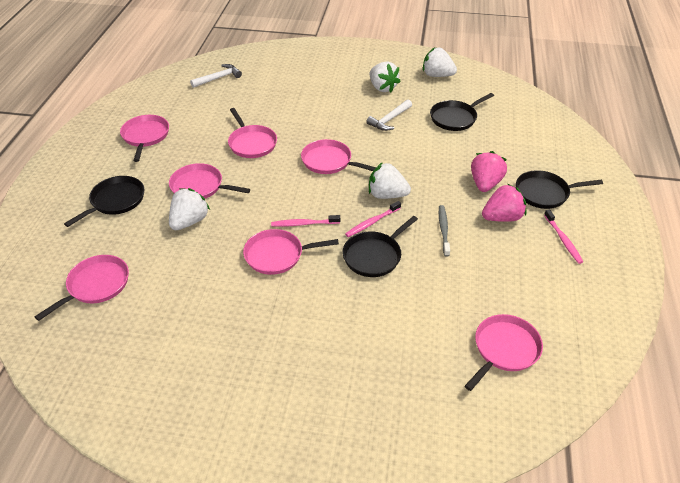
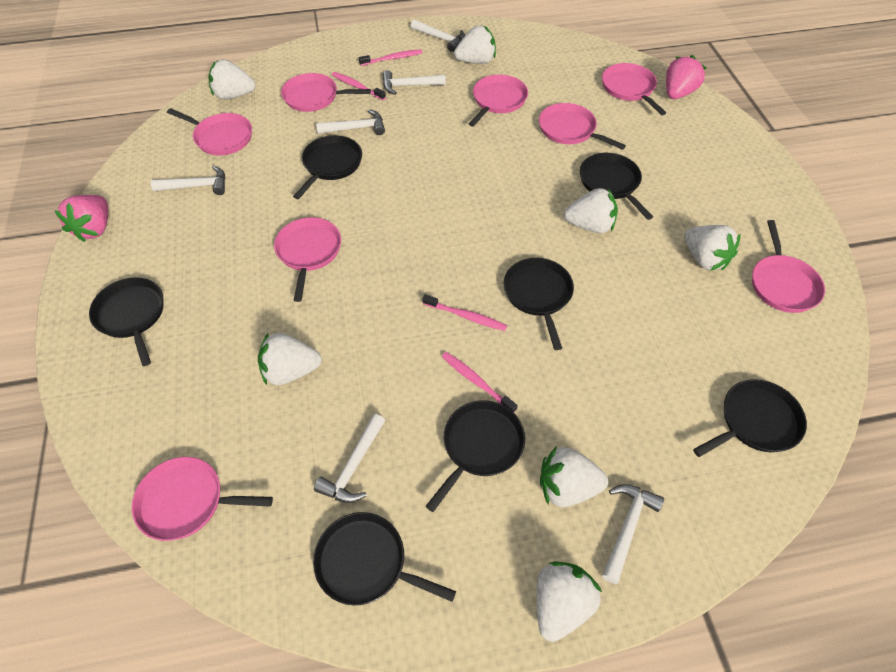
black pan: 4 -> 7
grey toothbrush: 1 -> 0
pink pan: 7 -> 8
pink toothbrush: 3 -> 4
white hammer: 2 -> 6
white strawberry: 4 -> 7

